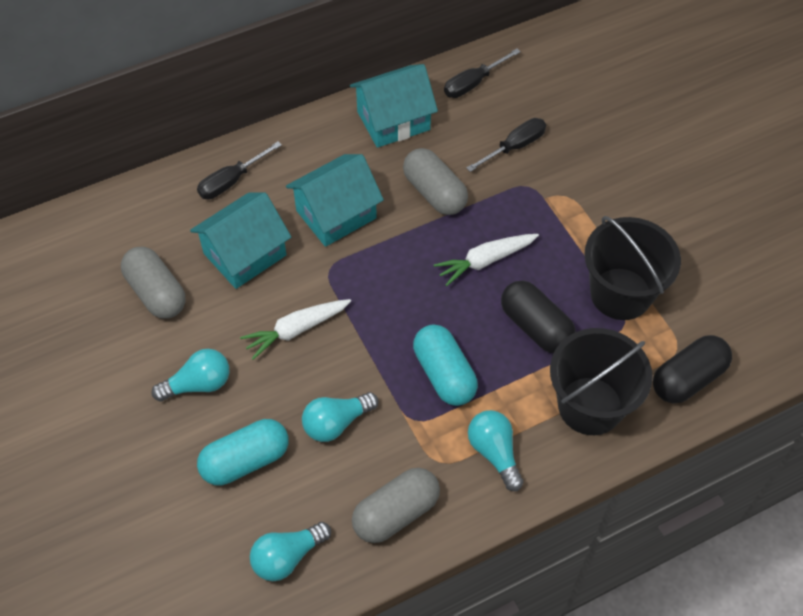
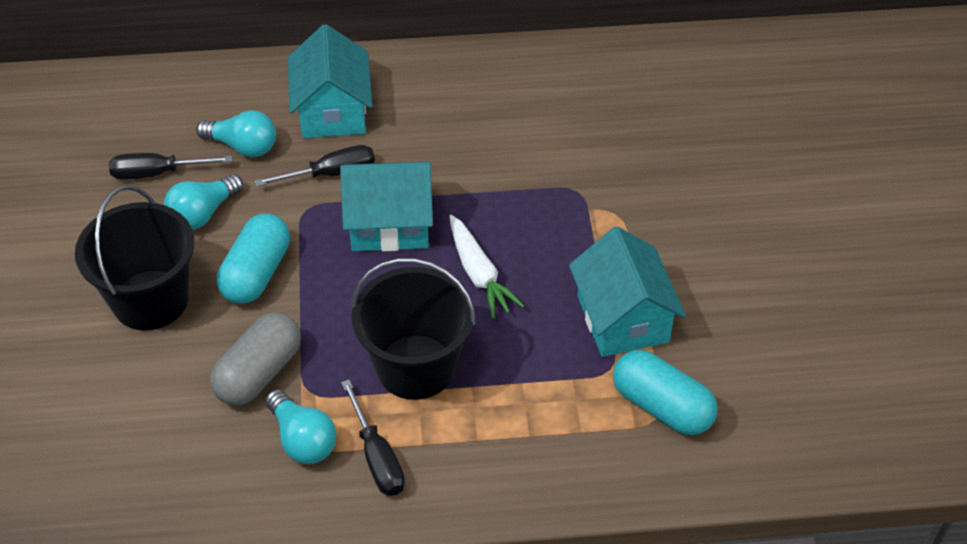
black capsule: 2 -> 0
grey capsule: 3 -> 1
turquoise light bulb: 4 -> 3
white carrot: 2 -> 1

